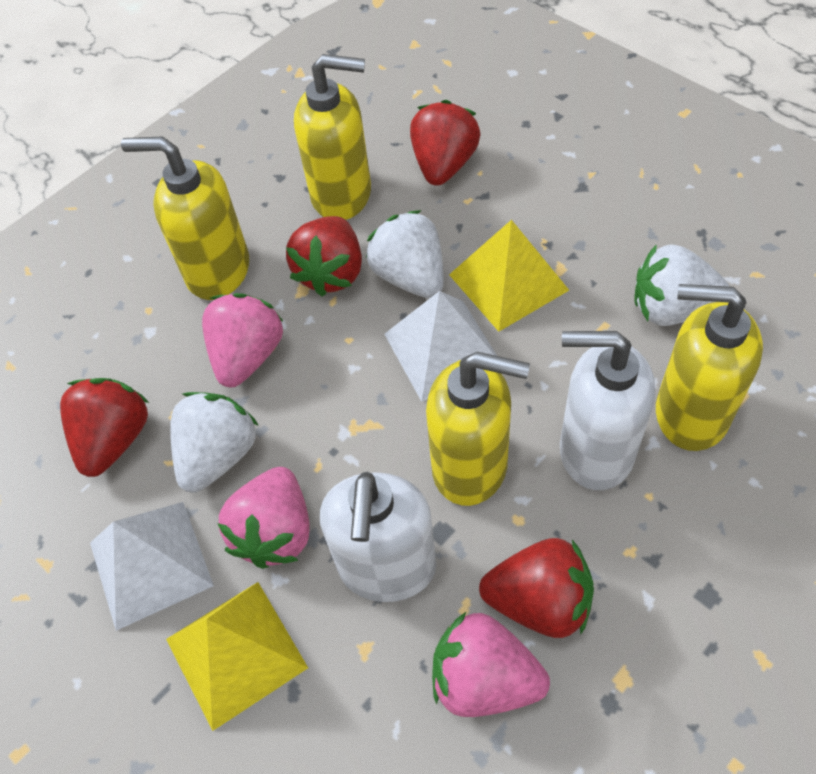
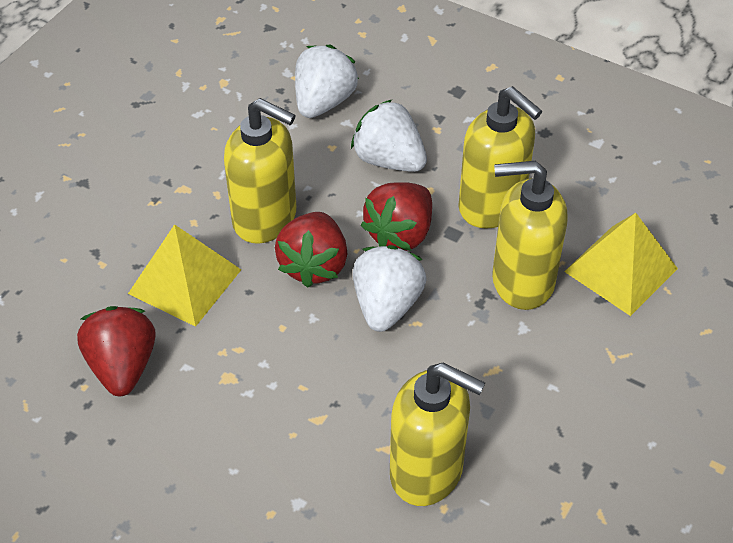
pink strawberry: 3 -> 0
red strawberry: 4 -> 3
white pyramid: 2 -> 0
white soap dispenser: 2 -> 0

